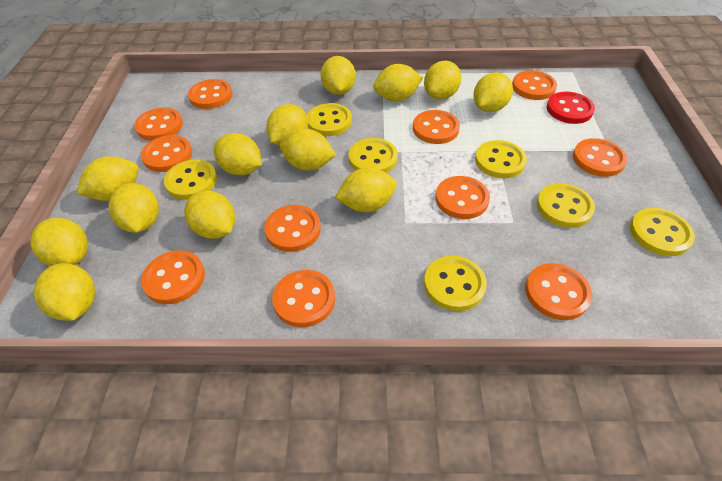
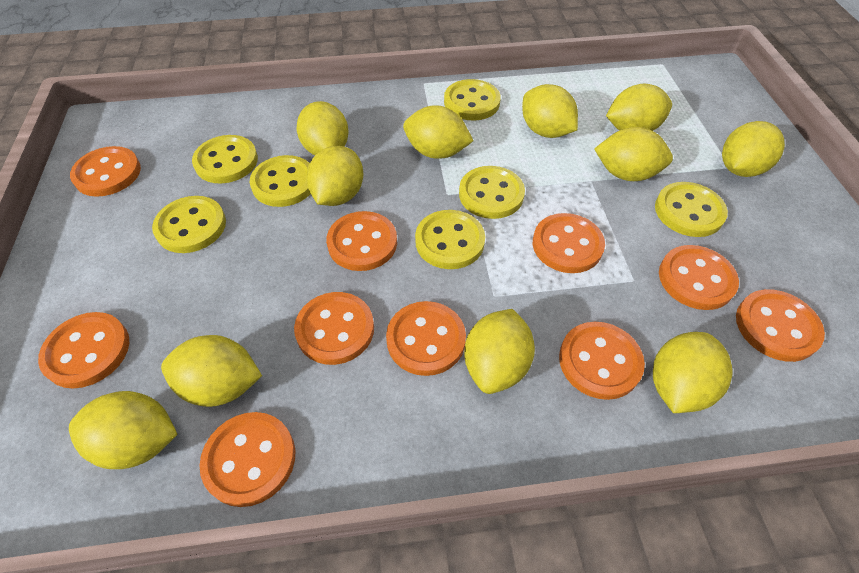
orange button: 11 -> 10
red button: 1 -> 0
yellow lemon: 13 -> 11

